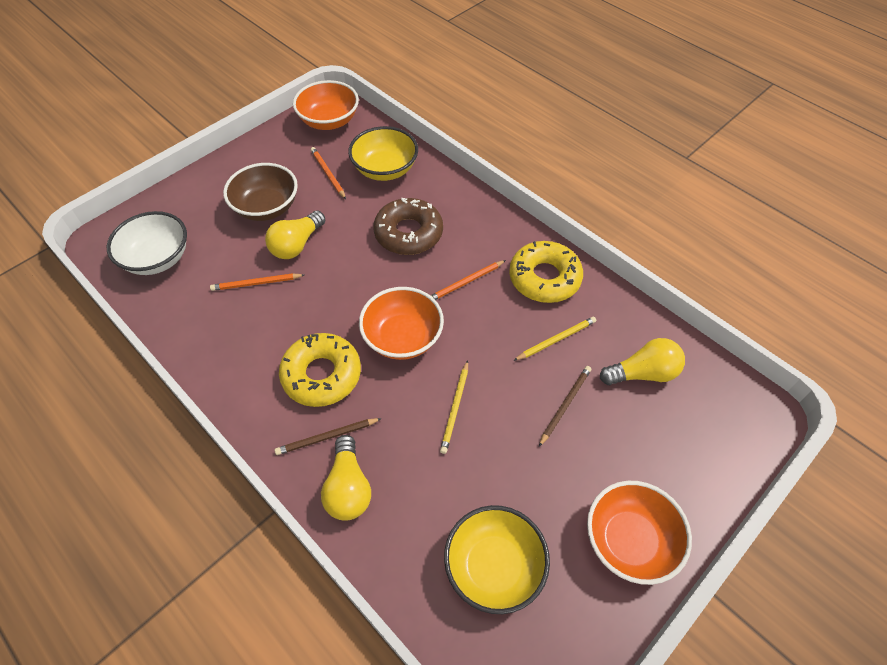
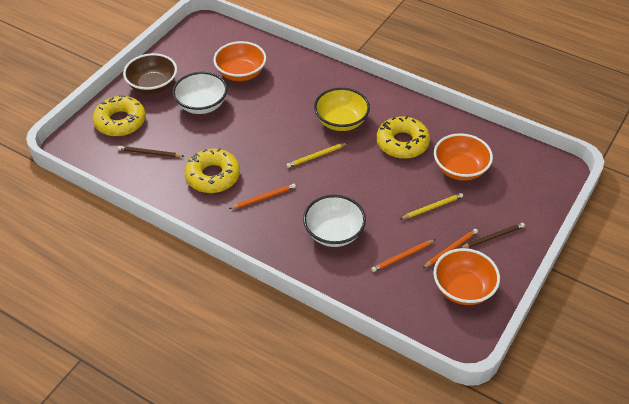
brown donut: 1 -> 0
white bowl: 1 -> 2
yellow bowl: 2 -> 1
yellow donut: 2 -> 3
yellow light bulb: 3 -> 0

